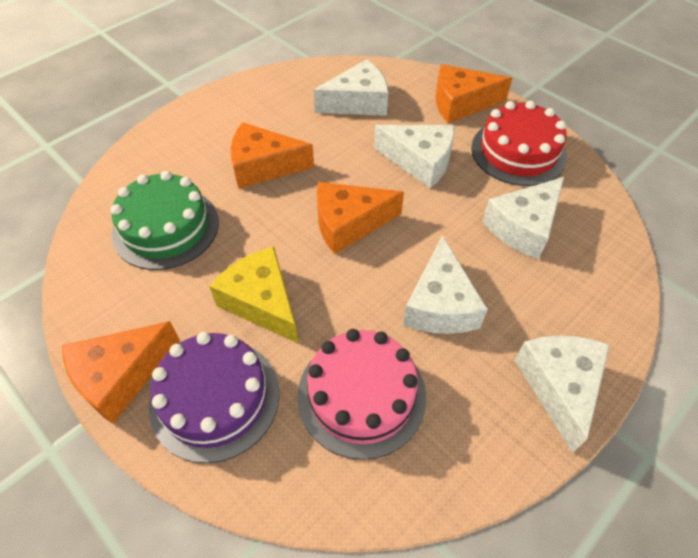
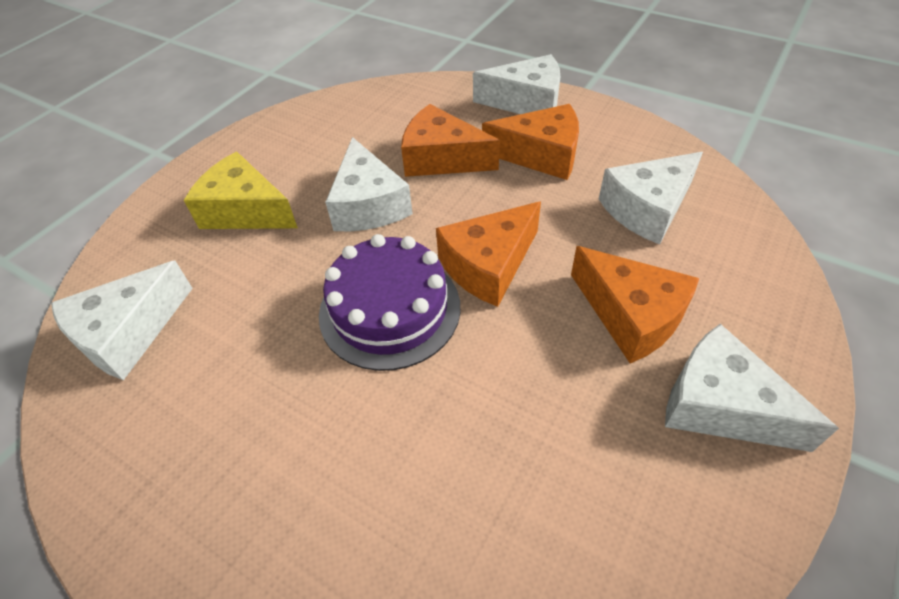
green cake: 1 -> 0
pink cake: 1 -> 0
red cake: 1 -> 0

